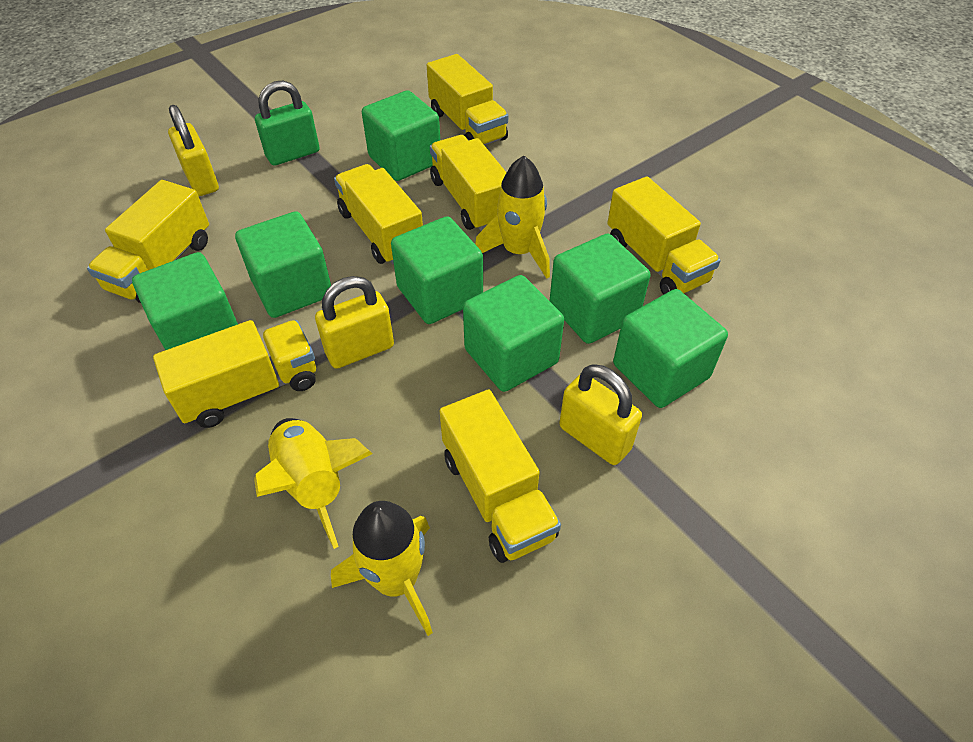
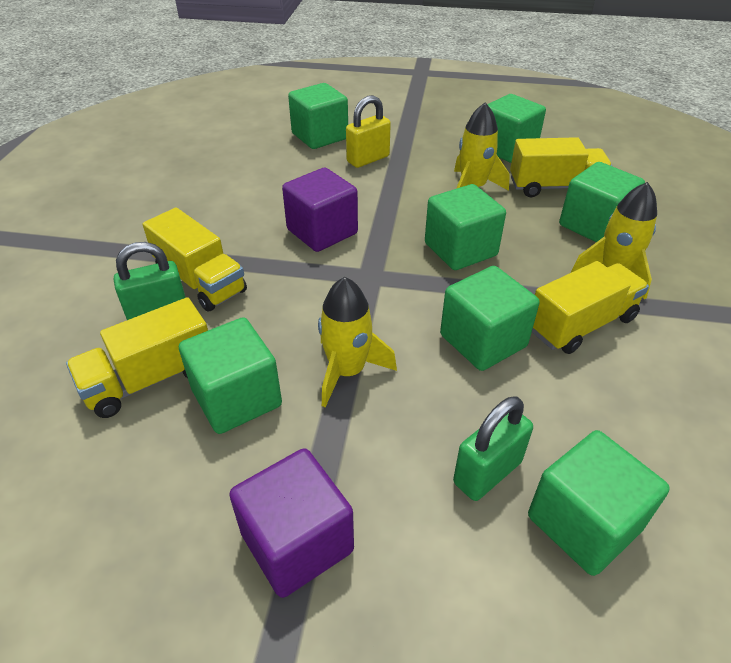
green padlock: 1 -> 2
purple cube: 0 -> 2
yellow padlock: 3 -> 1
yellow truck: 7 -> 4

